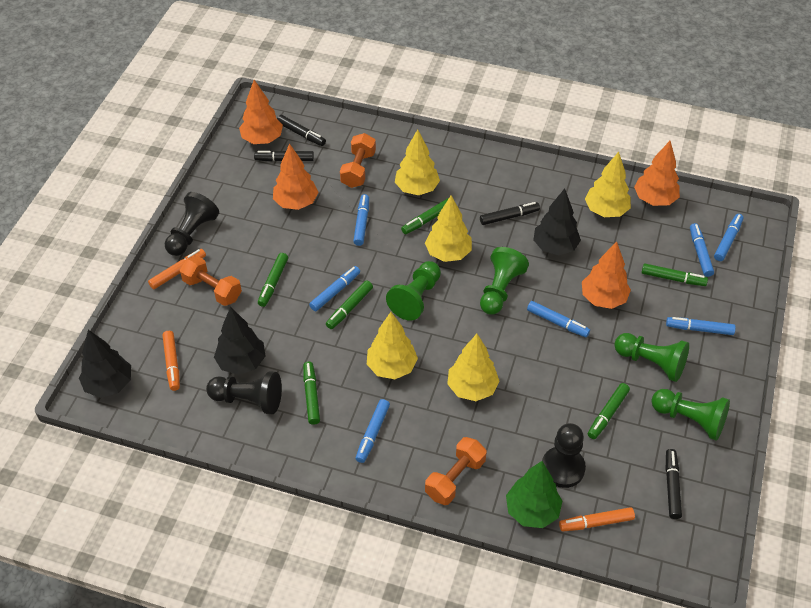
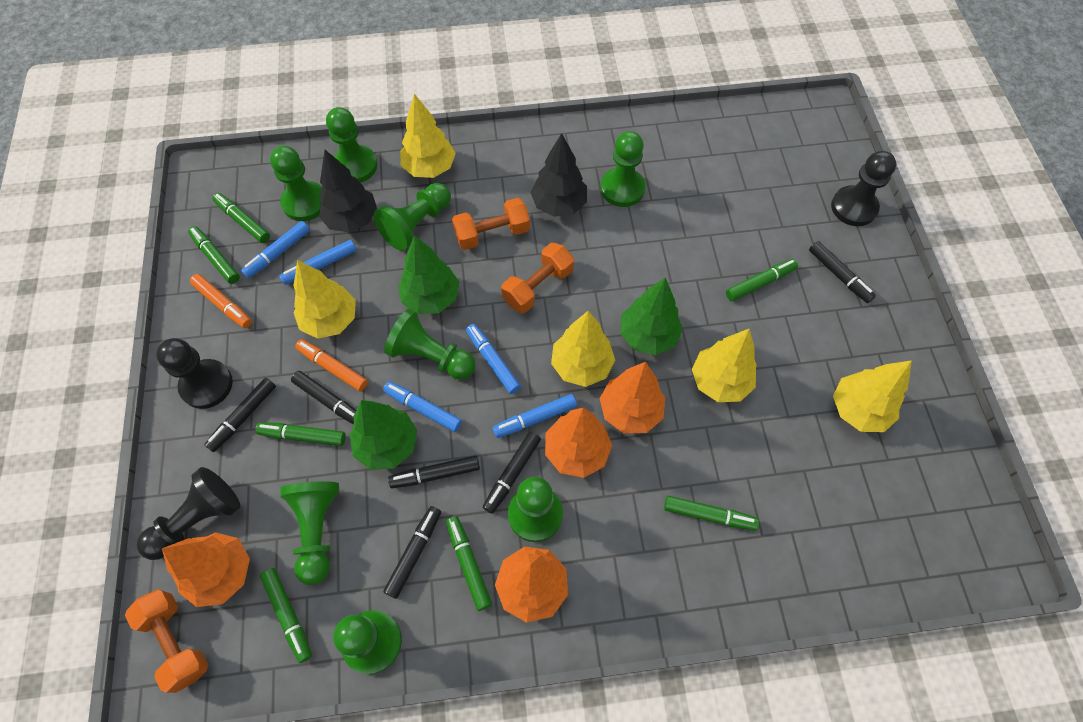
black marker: 4 -> 6
black tree: 3 -> 2
blue marker: 7 -> 5
green marker: 6 -> 7
green pawn: 4 -> 8
green tree: 1 -> 3
orange marker: 3 -> 2

